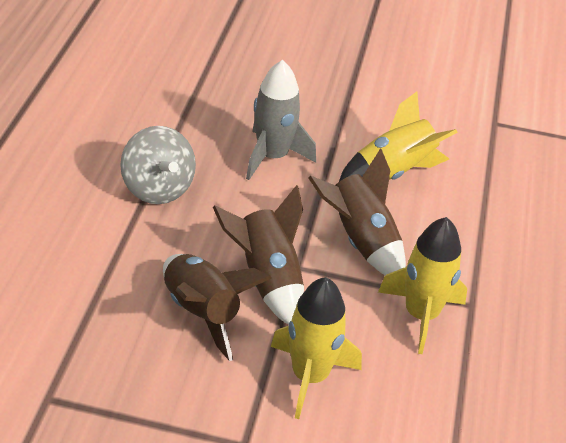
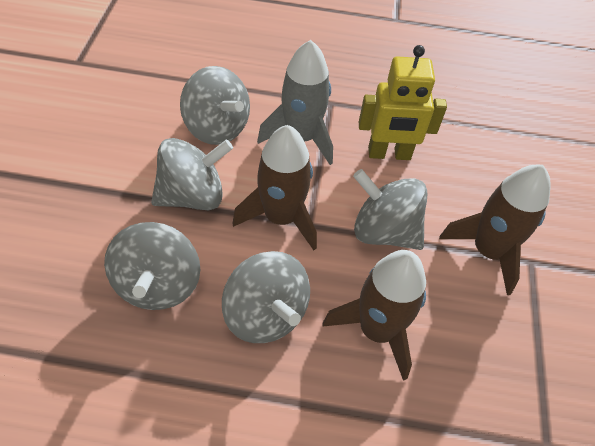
grey spinning top: 1 -> 5
yellow robot: 0 -> 1
yellow rocket: 3 -> 0

